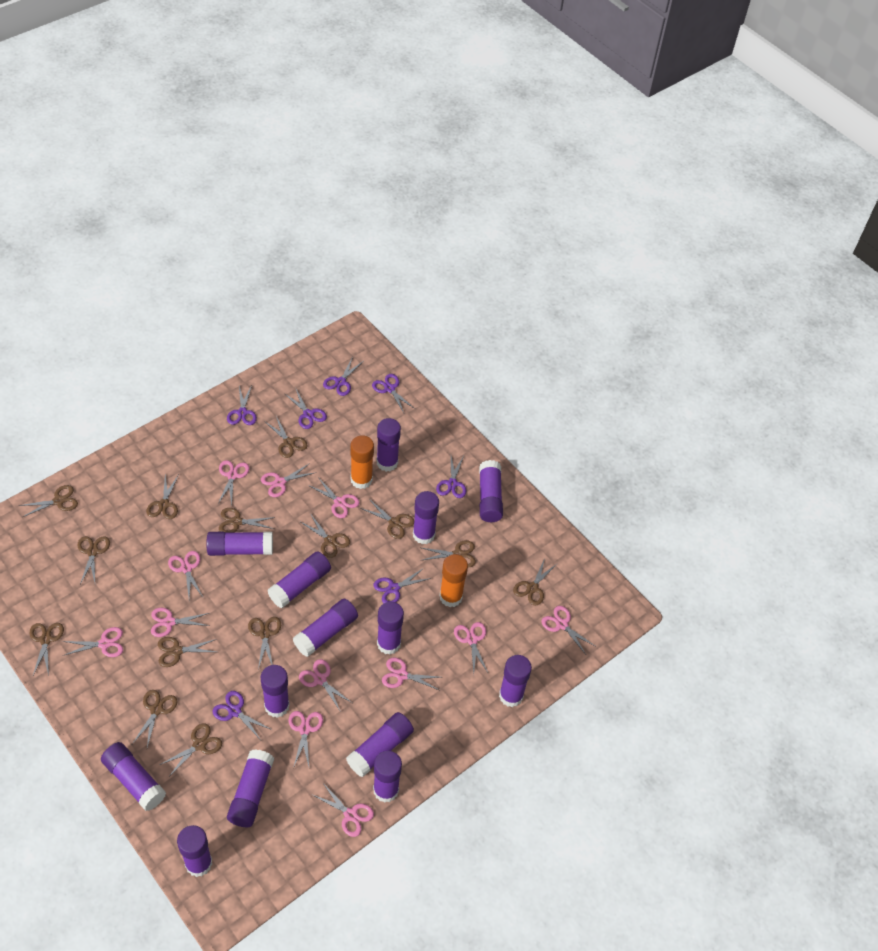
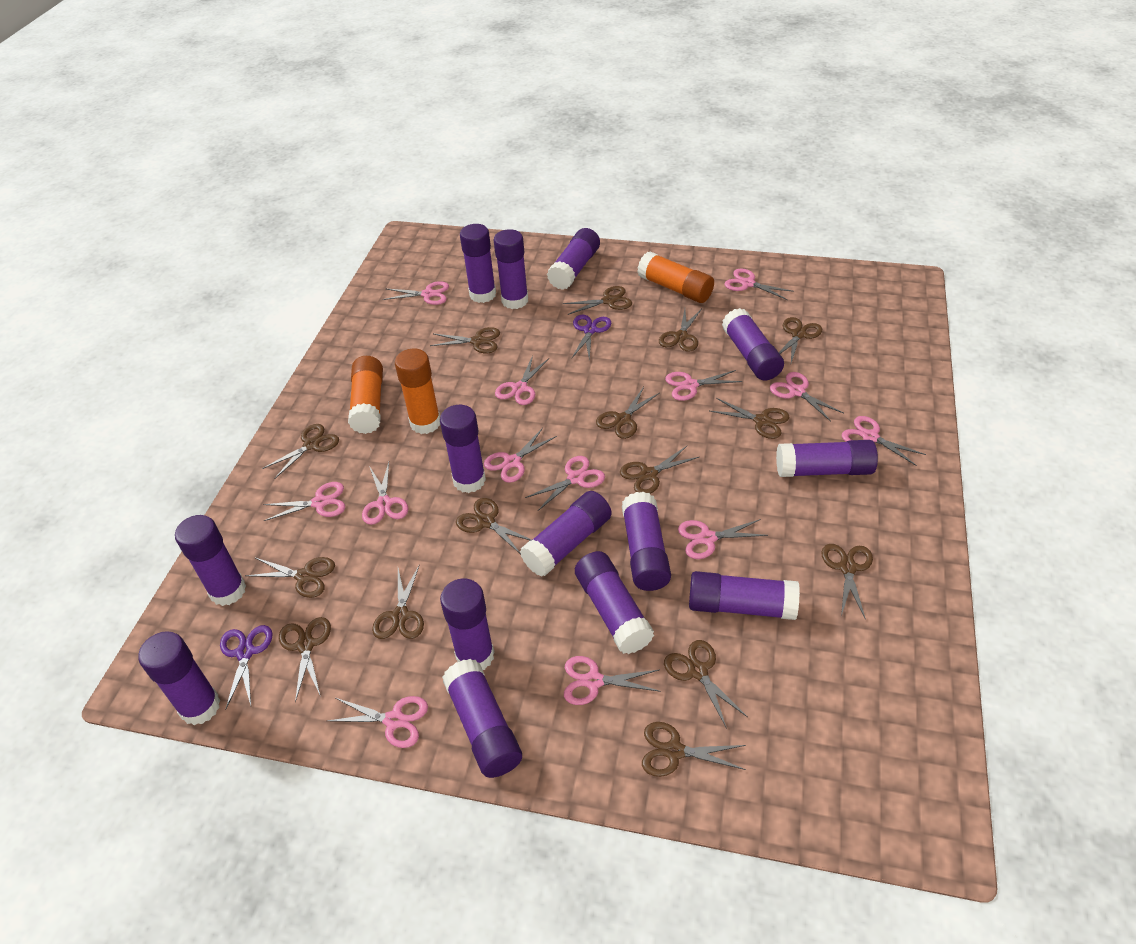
brown scissors: 14 -> 15
orange glue stick: 2 -> 3
pink scissors: 12 -> 13
purple scissors: 7 -> 2

